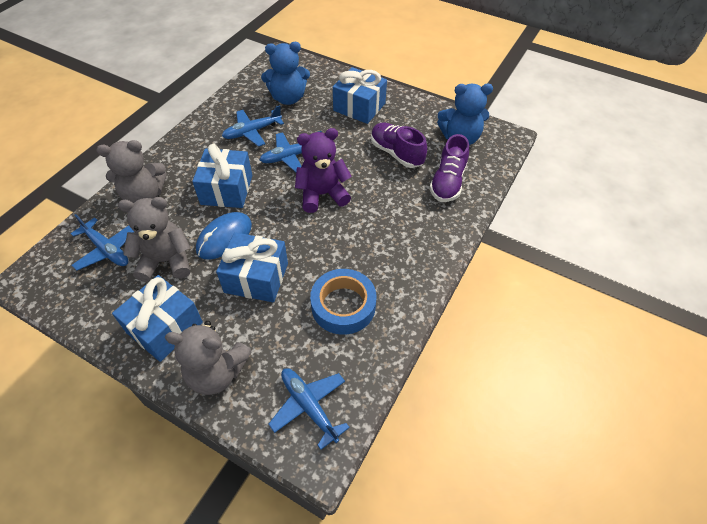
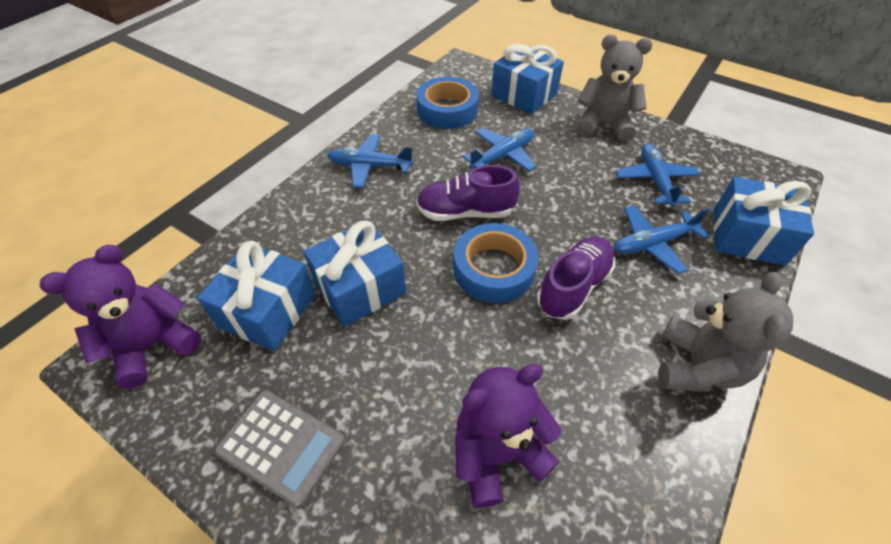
blue mouse: 1 -> 0
blue tape: 1 -> 2
blue teddy bear: 2 -> 0
grey calculator: 0 -> 1
grey teddy bear: 3 -> 2
purple teddy bear: 1 -> 2

